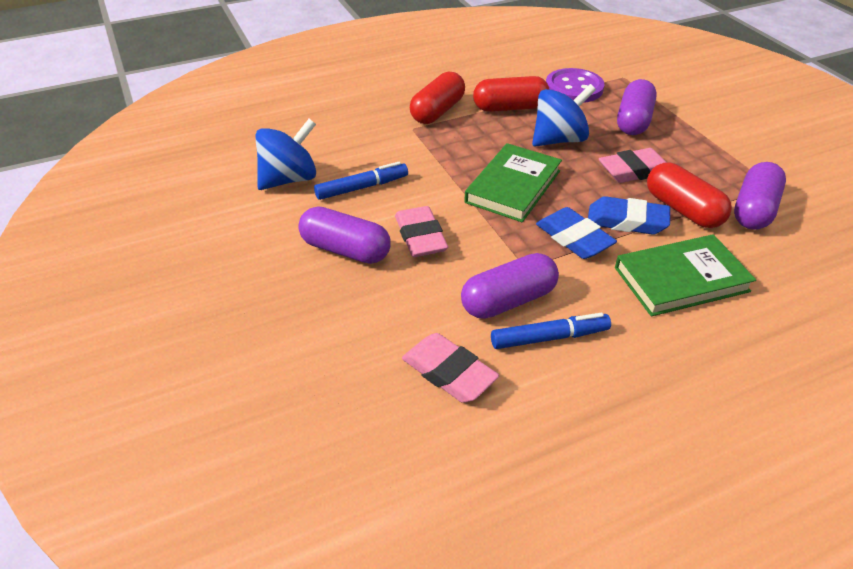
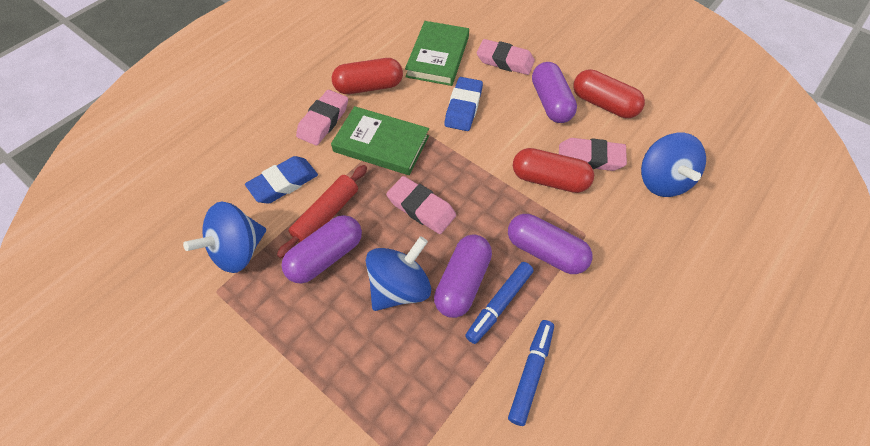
blue spinning top: 2 -> 3
pink eraser: 3 -> 4
purple button: 1 -> 0
red rolling pin: 0 -> 1

